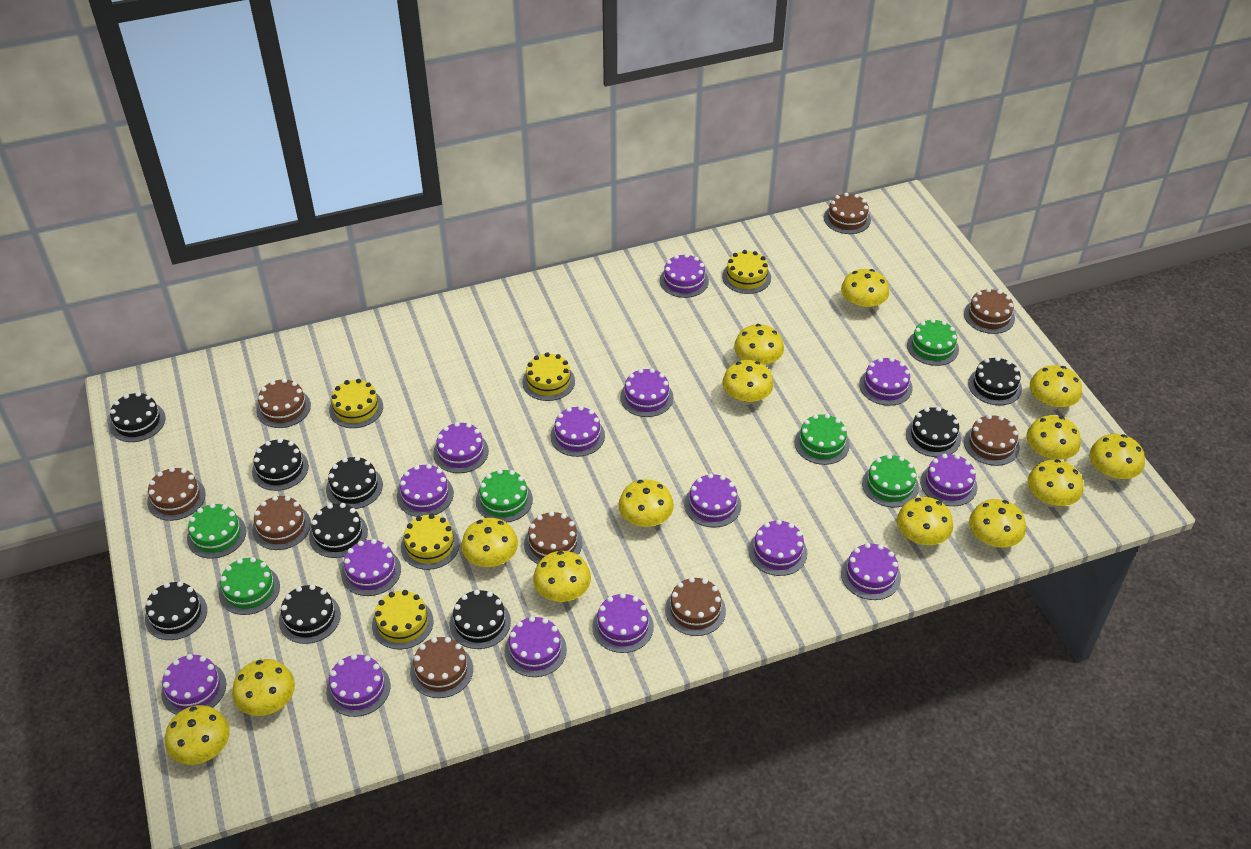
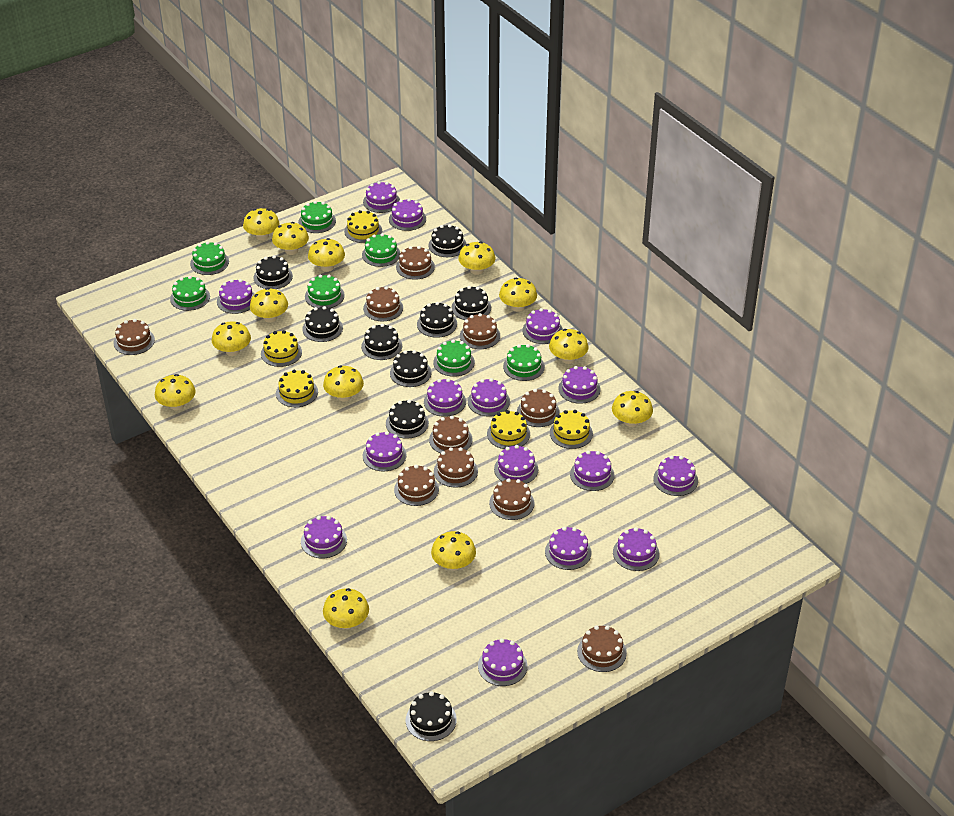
brown cake: 9 -> 10
green cake: 6 -> 7
yellow mushroom: 14 -> 13

